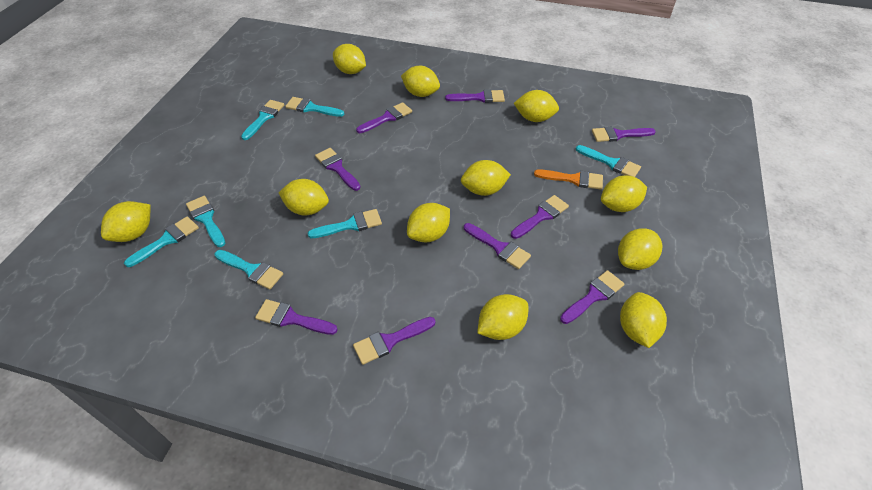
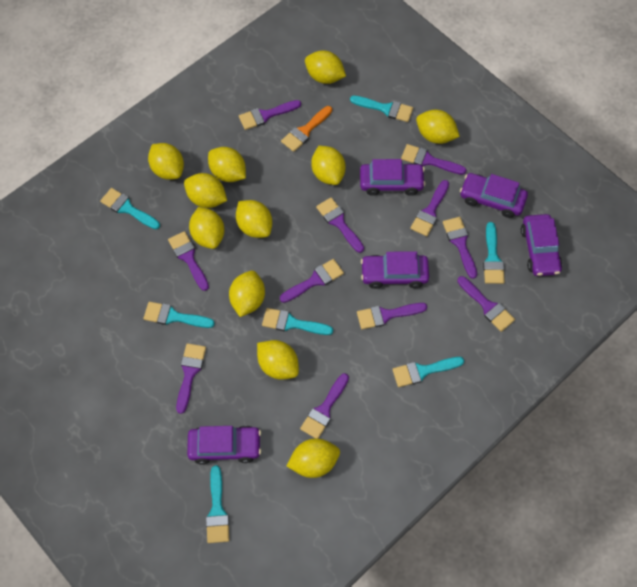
purple brush: 9 -> 11
purple car: 0 -> 5

